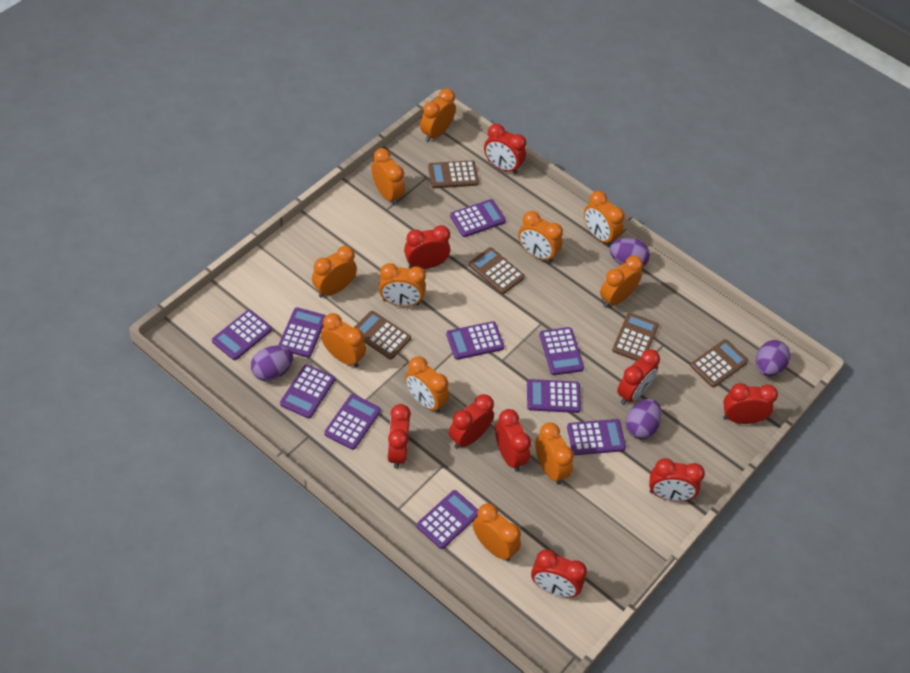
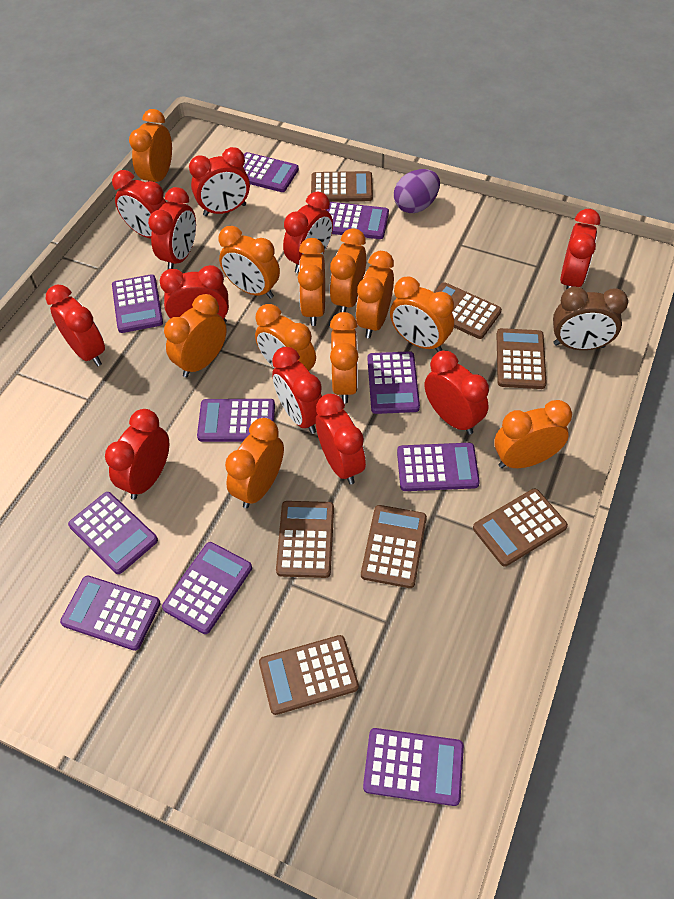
brown calculator: 5 -> 7
brown clock: 0 -> 1
purple egg: 4 -> 1
red clock: 9 -> 11

